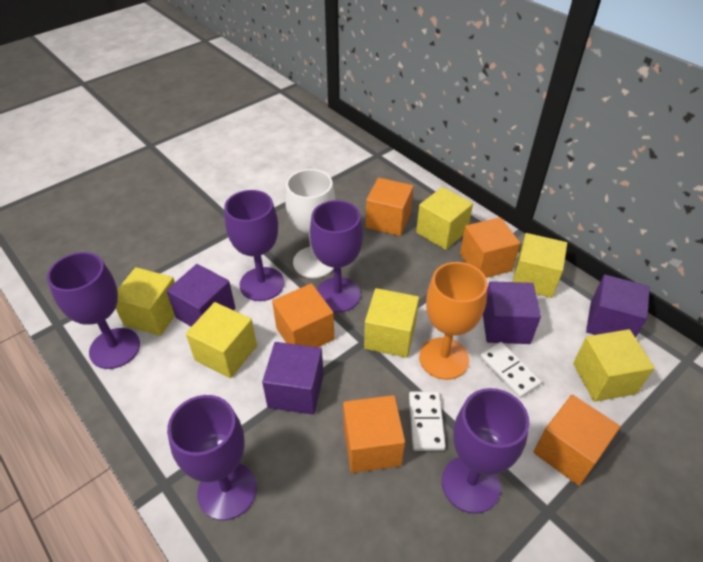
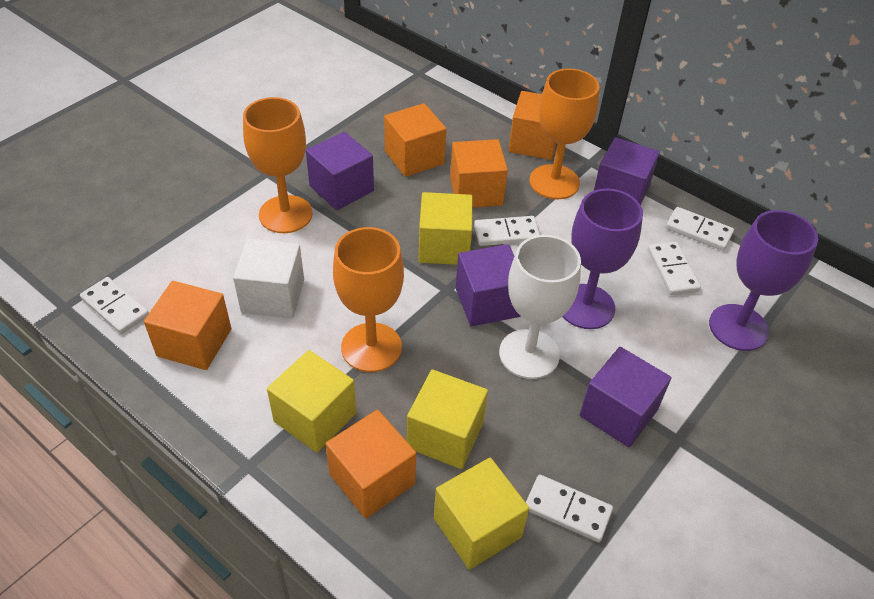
orange goblet: 1 -> 3
purple goblet: 5 -> 2
white cube: 0 -> 1
white domino: 2 -> 5
yellow cube: 6 -> 4

